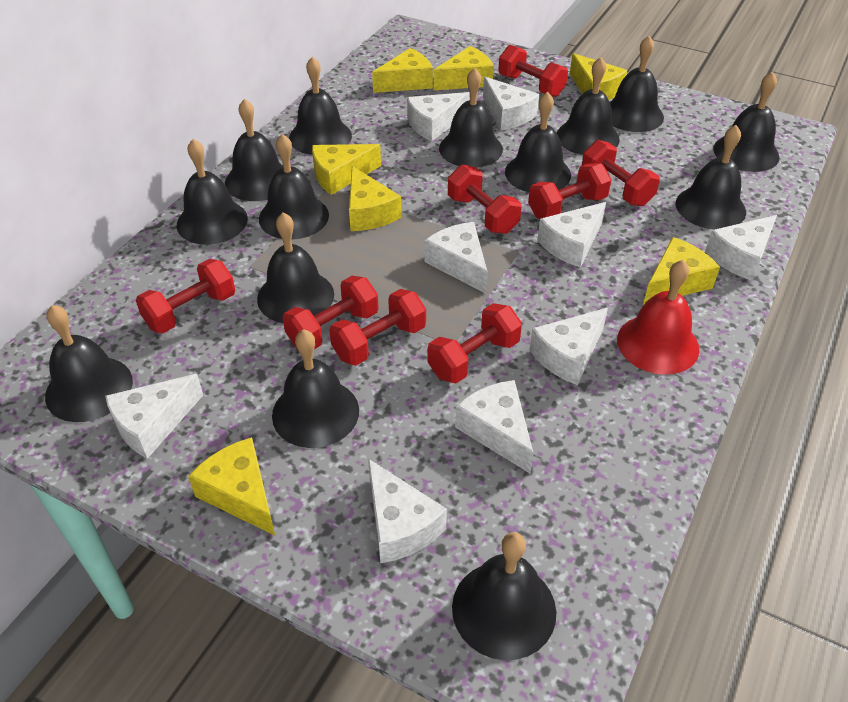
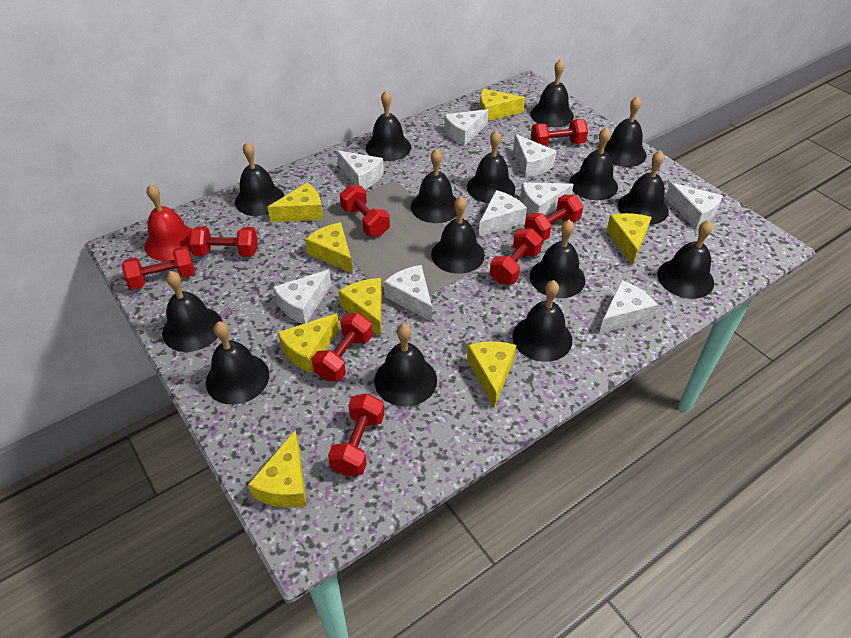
black bell: 14 -> 15
yellow cheese: 7 -> 8

